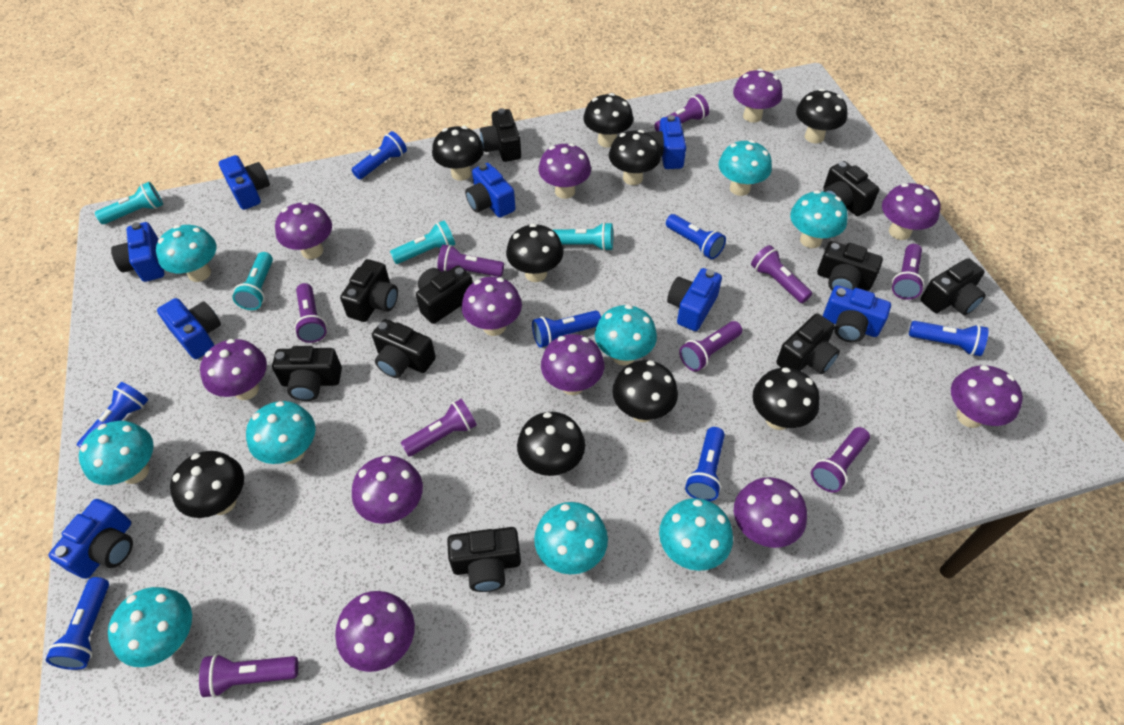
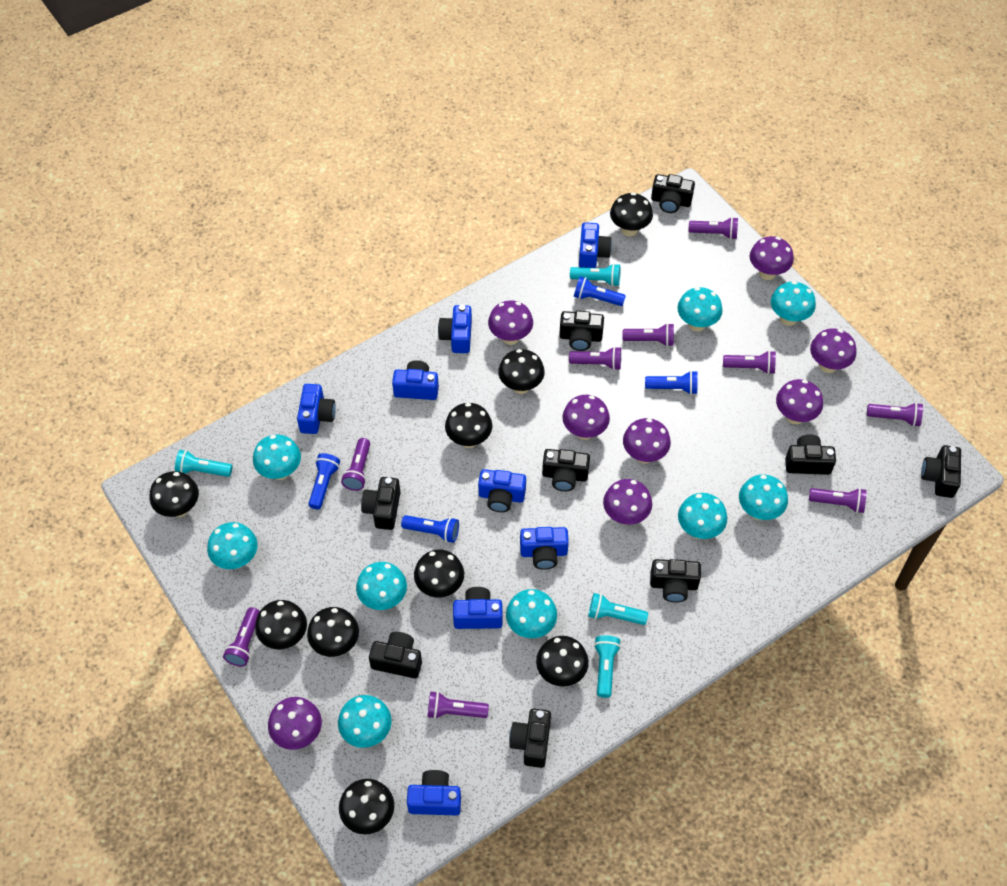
black camera: 10 -> 9
blue flashlight: 7 -> 4
purple mushroom: 11 -> 8

